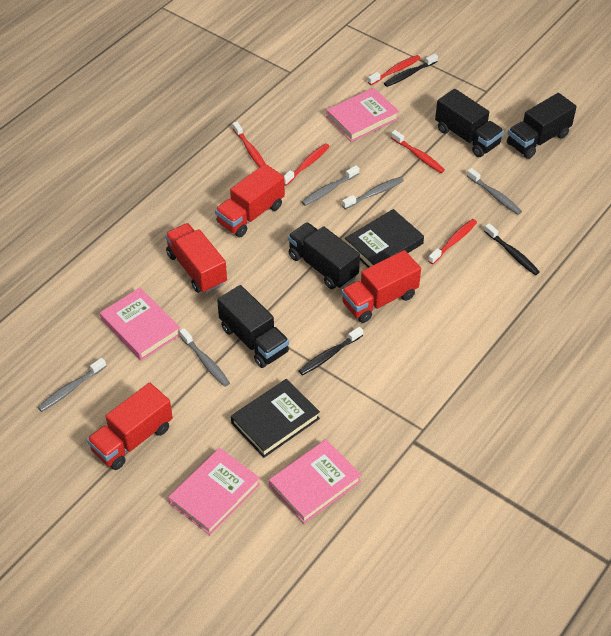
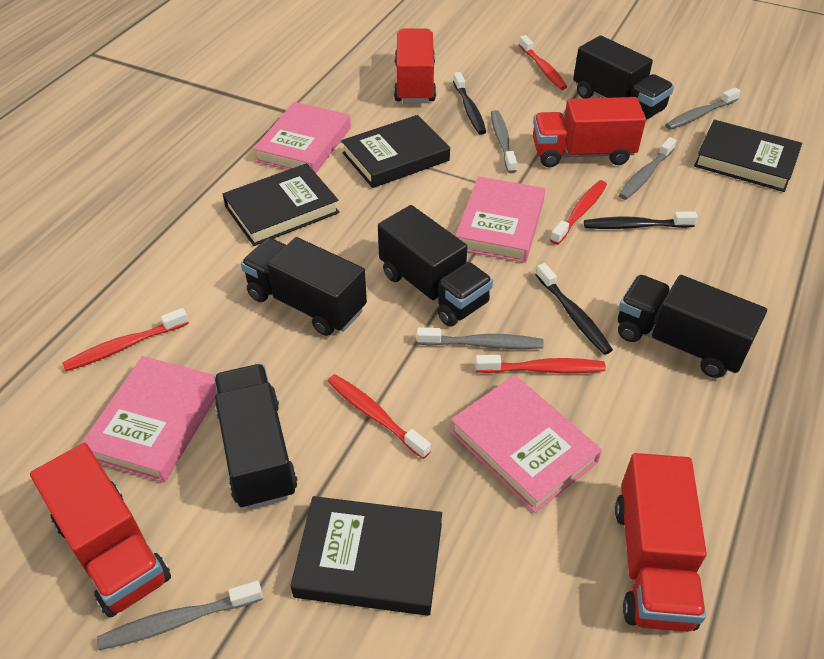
black book: 2 -> 4
black truck: 4 -> 5

